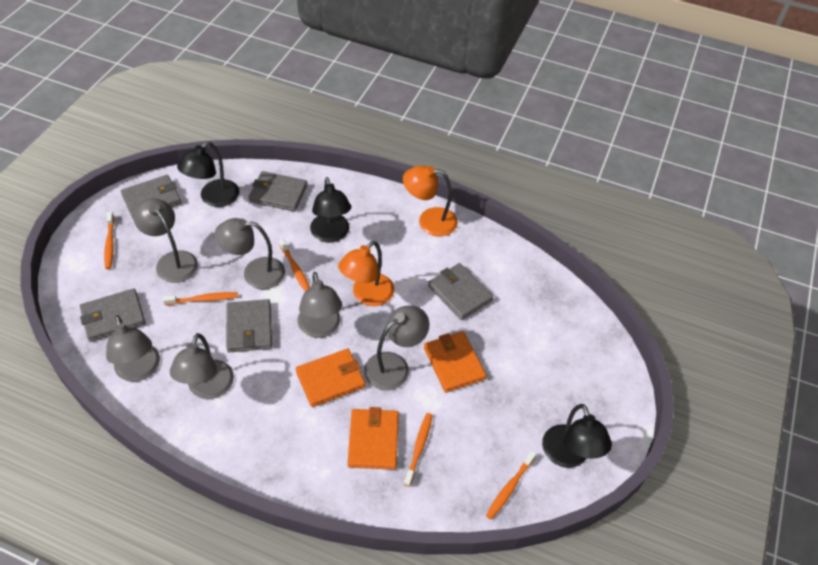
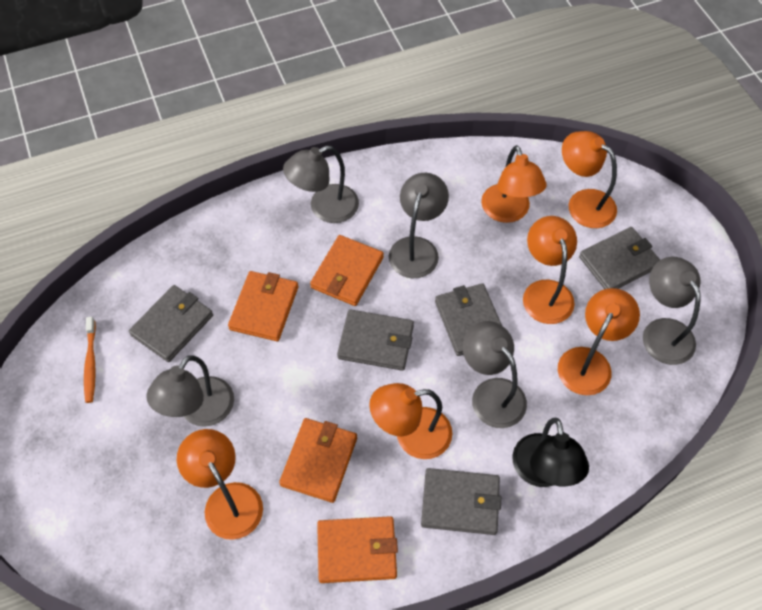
black lamp: 3 -> 1
grey lamp: 6 -> 5
orange lamp: 2 -> 6
orange toothbrush: 5 -> 1
orange wallet: 3 -> 4

